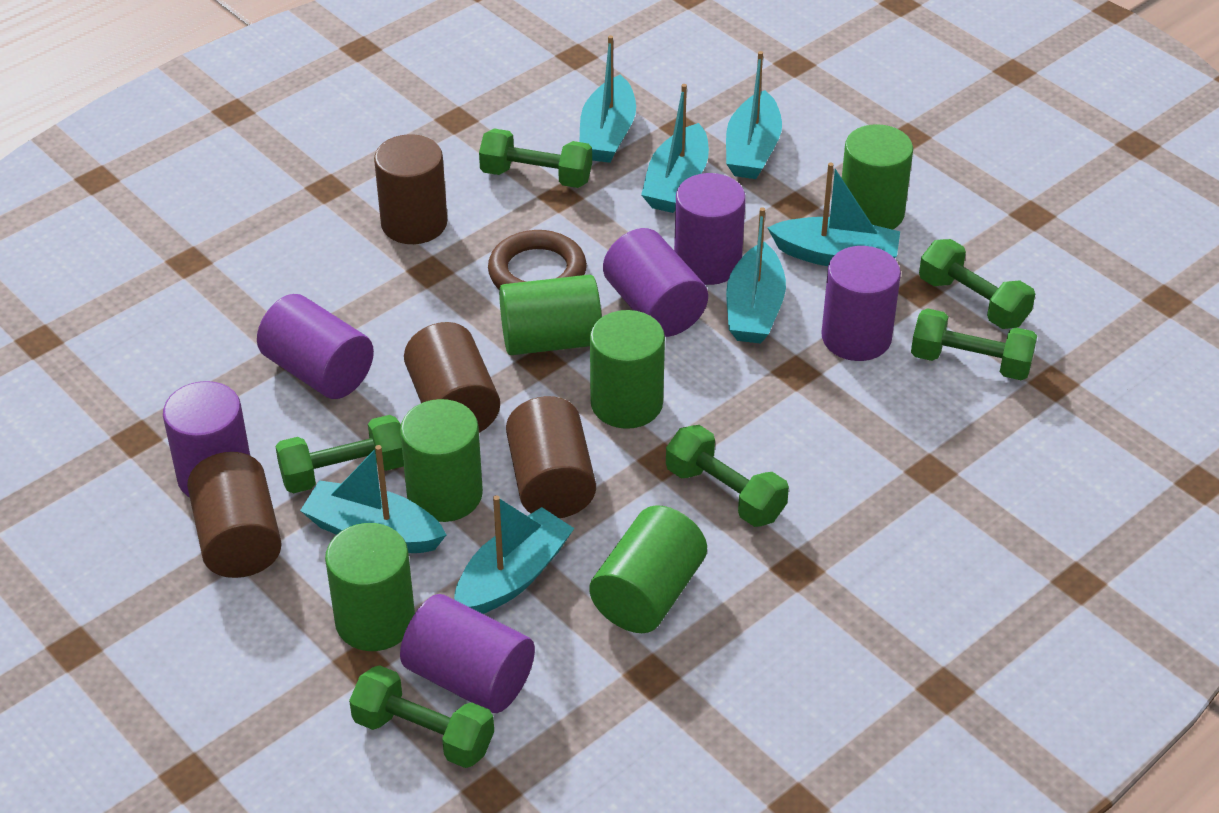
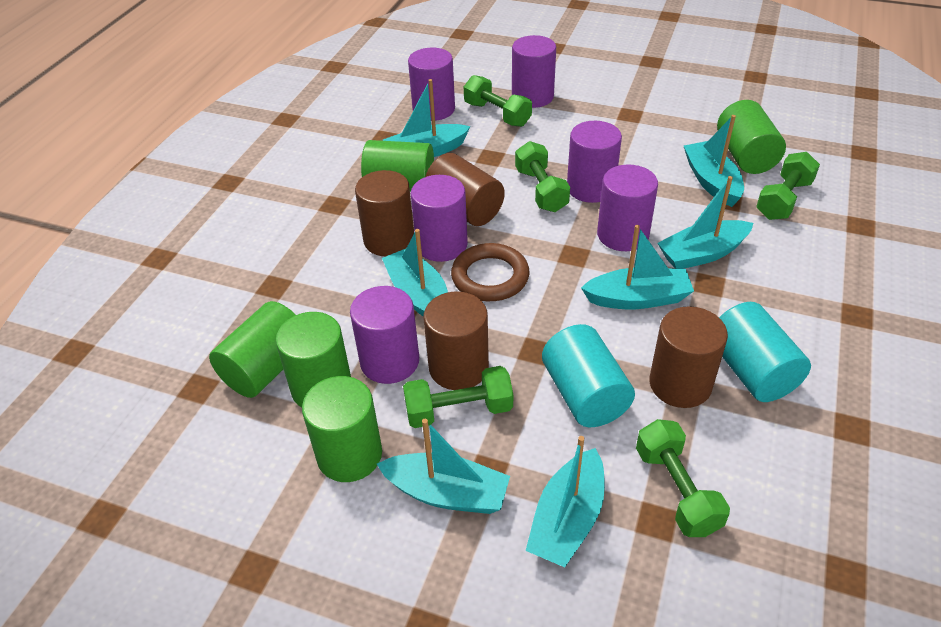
green cylinder: 6 -> 5
green dumbbell: 6 -> 5
turquoise cylinder: 0 -> 2

